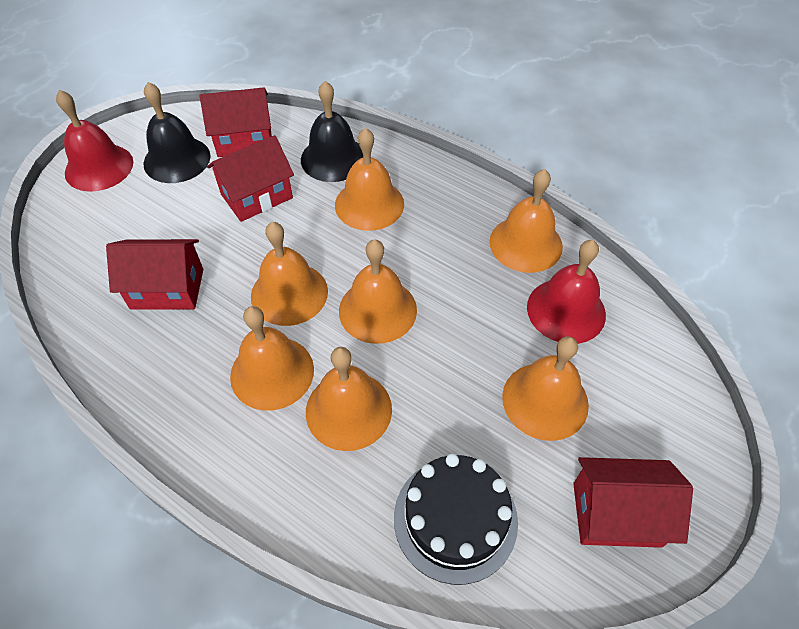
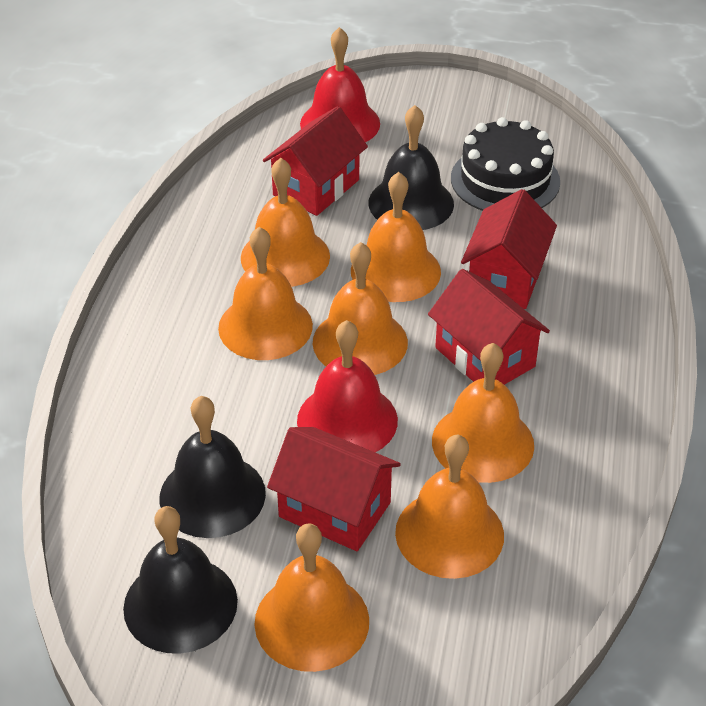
black bell: 2 -> 3

